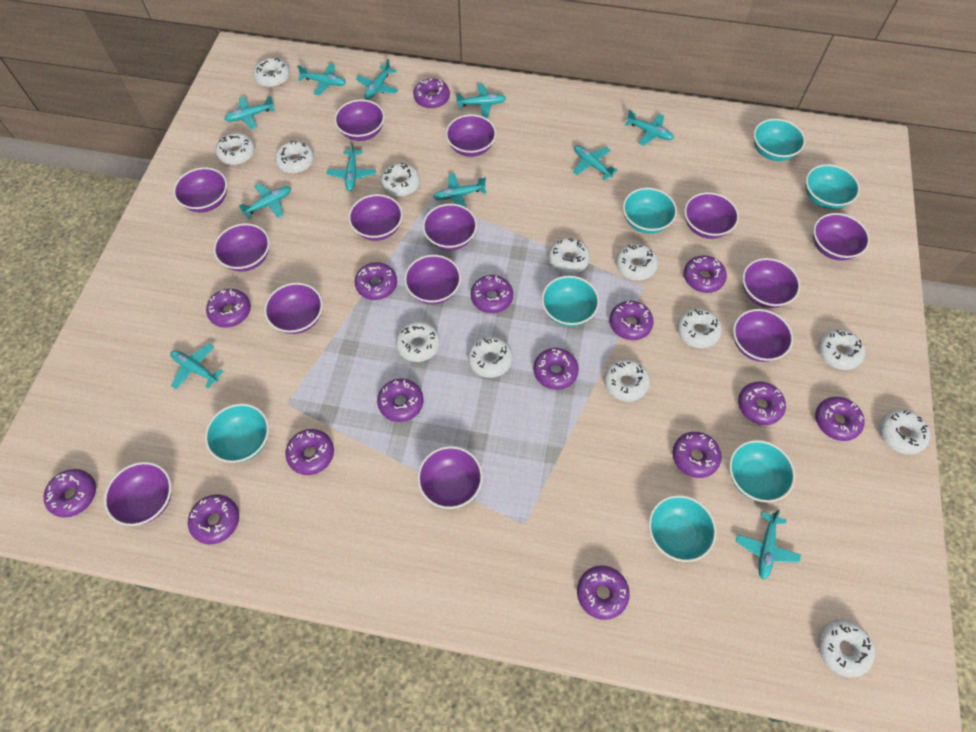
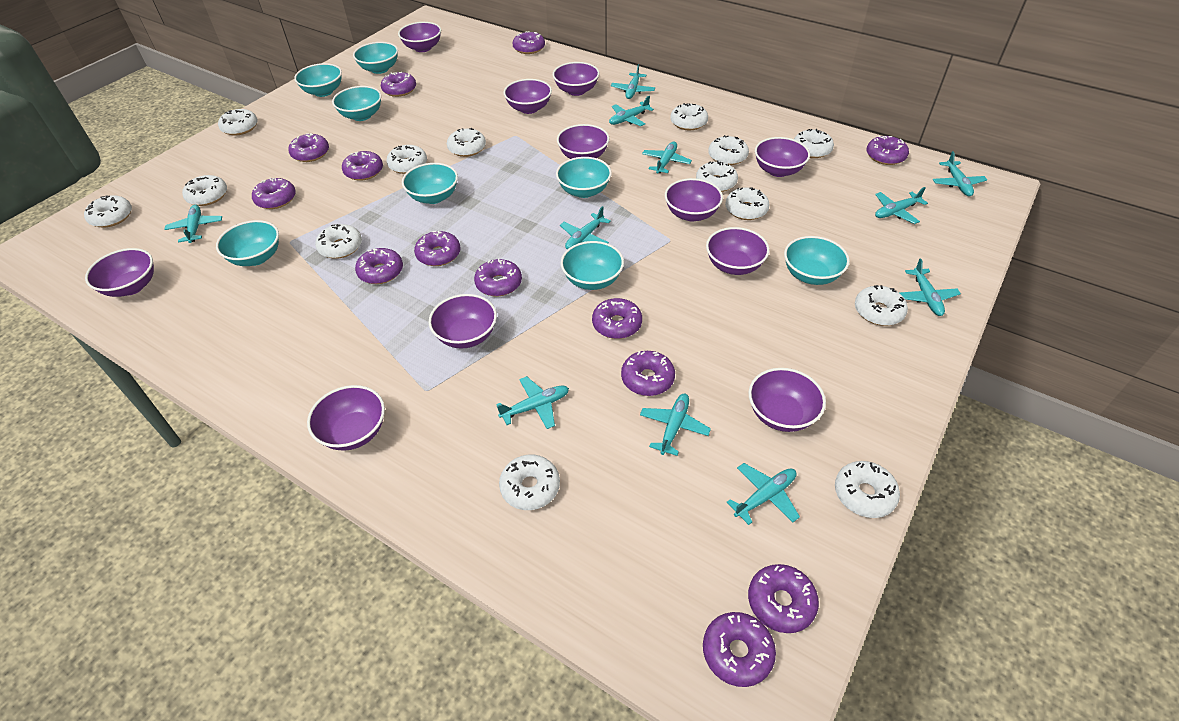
purple bowl: 14 -> 11
purple donut: 15 -> 13
turquoise bowl: 7 -> 8
white donut: 13 -> 14

